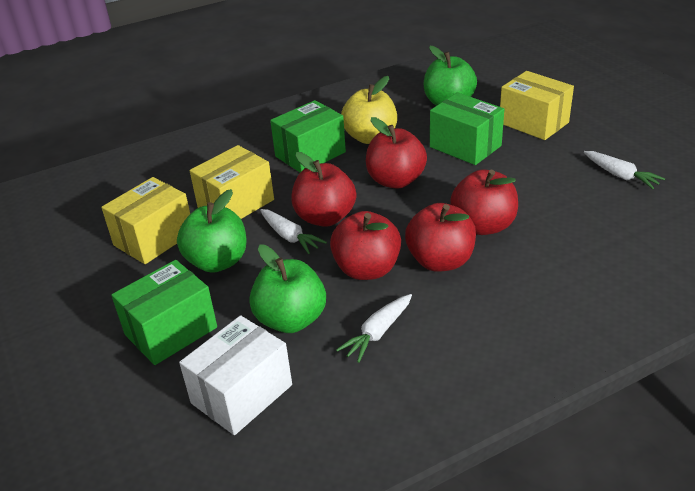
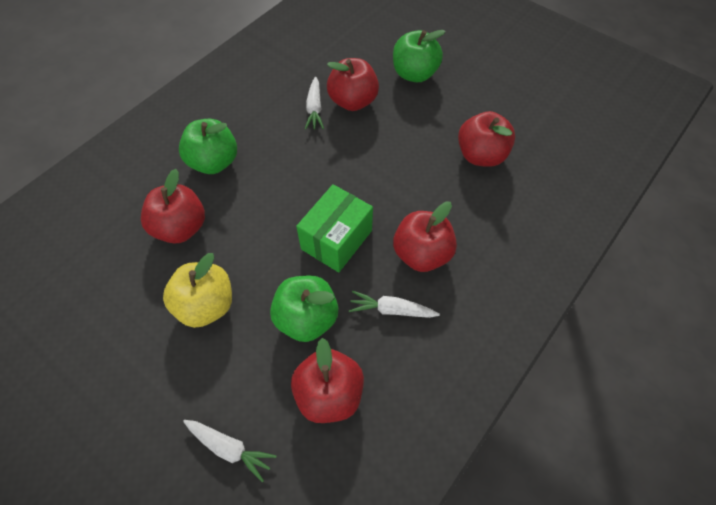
green box: 3 -> 1
white box: 1 -> 0
yellow box: 3 -> 0

